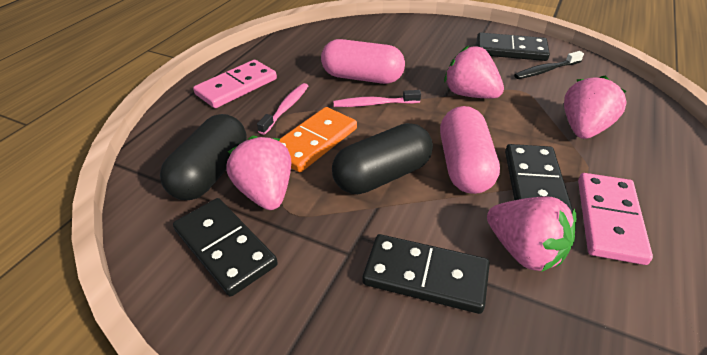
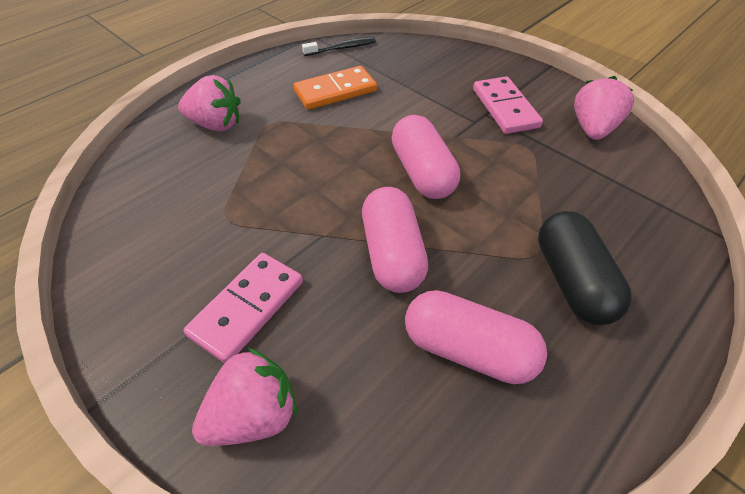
black capsule: 2 -> 1
black domino: 4 -> 0
pink capsule: 2 -> 3
pink strawberry: 4 -> 3
pink toothbrush: 2 -> 0

